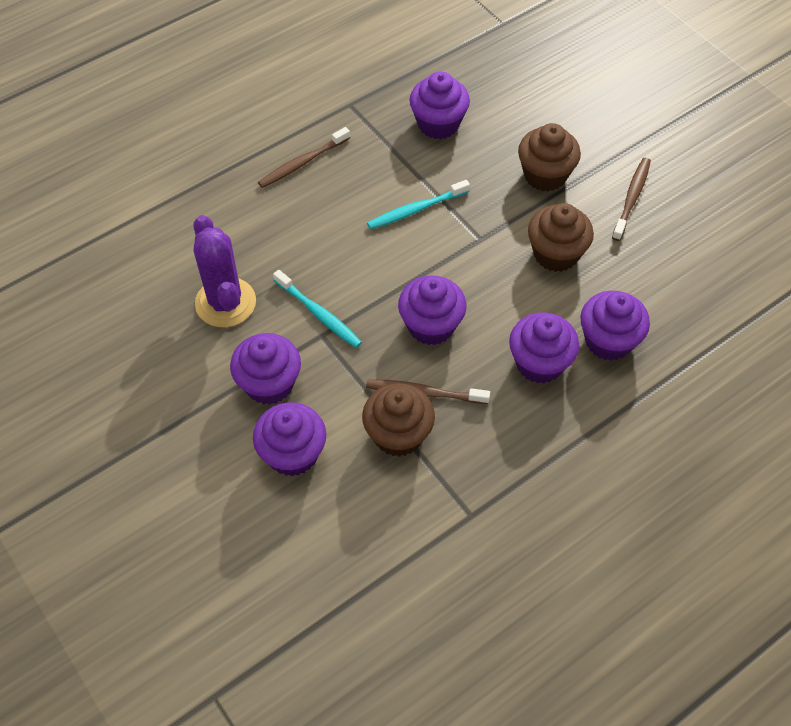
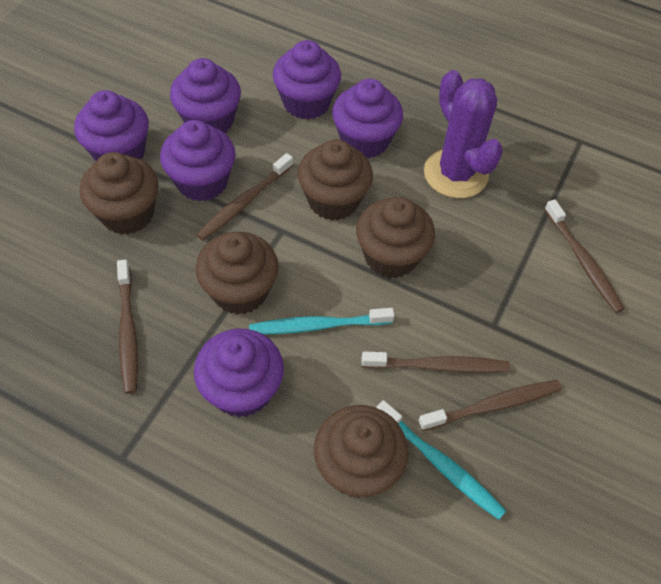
brown cupcake: 3 -> 5
brown toothbrush: 3 -> 5

